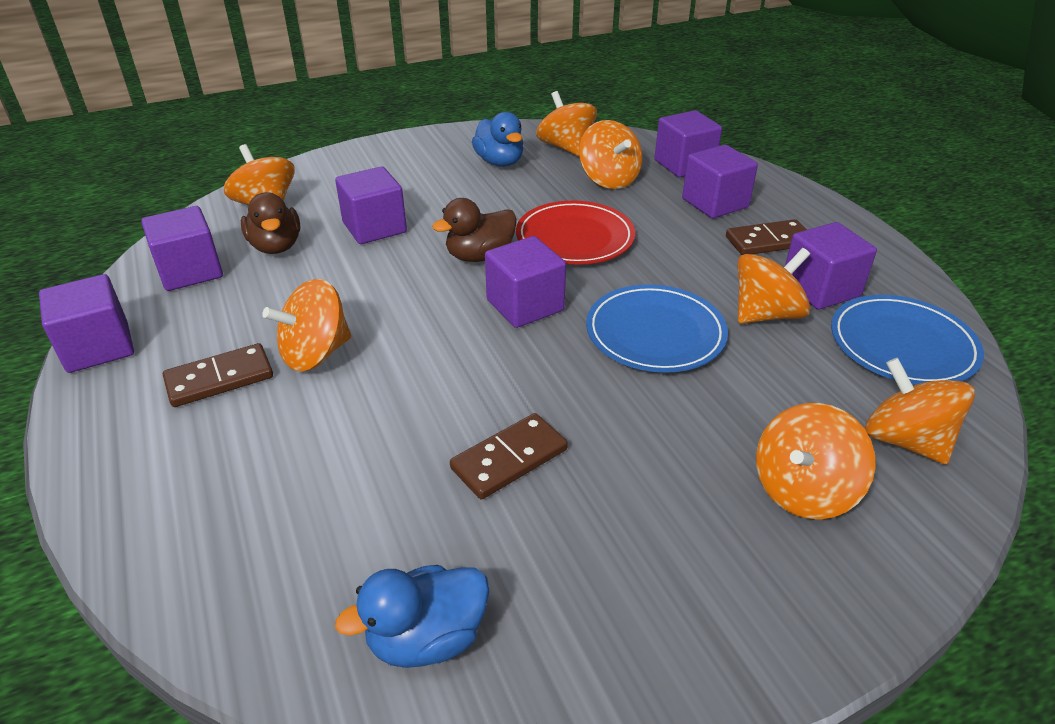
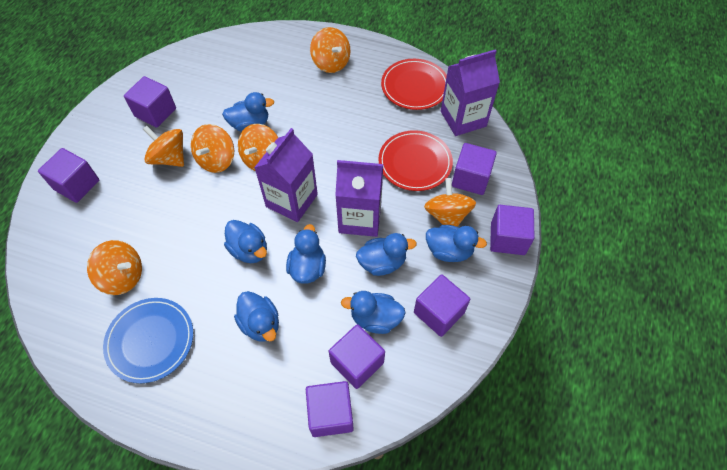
blue duck: 2 -> 7
blue plate: 2 -> 1
brown domino: 3 -> 0
brown duck: 2 -> 0
orange spinning top: 7 -> 6
purple carton: 0 -> 3
red plate: 1 -> 2

